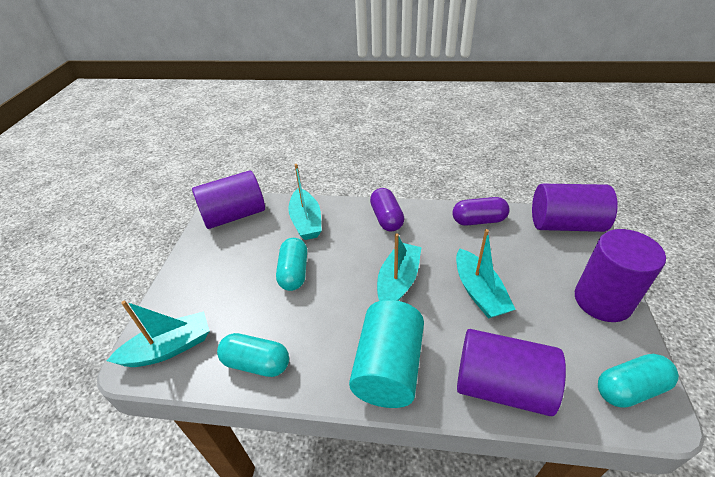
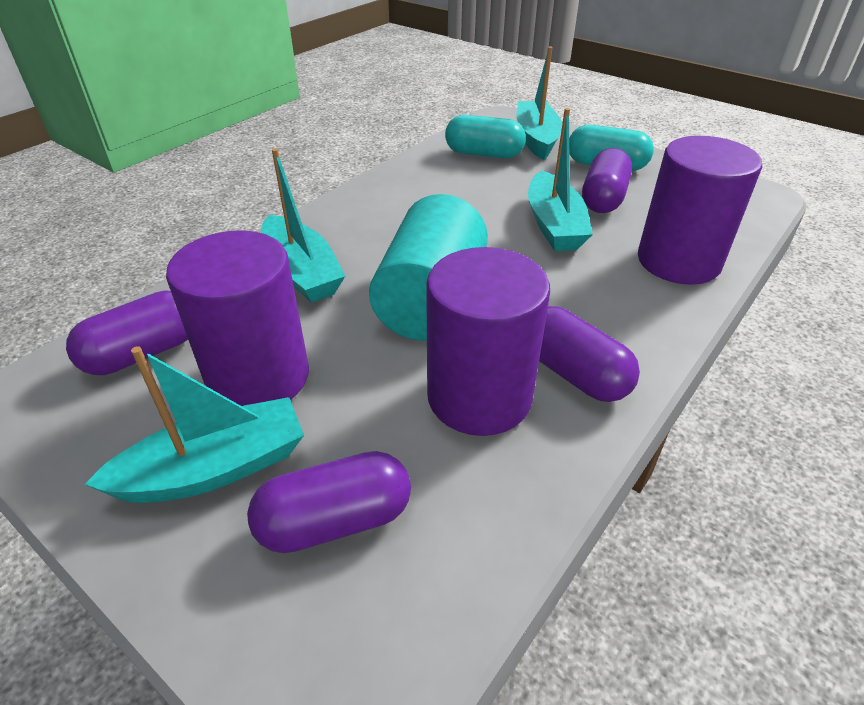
purple capsule: 2 -> 4
purple cylinder: 4 -> 3
turquoise capsule: 3 -> 2

